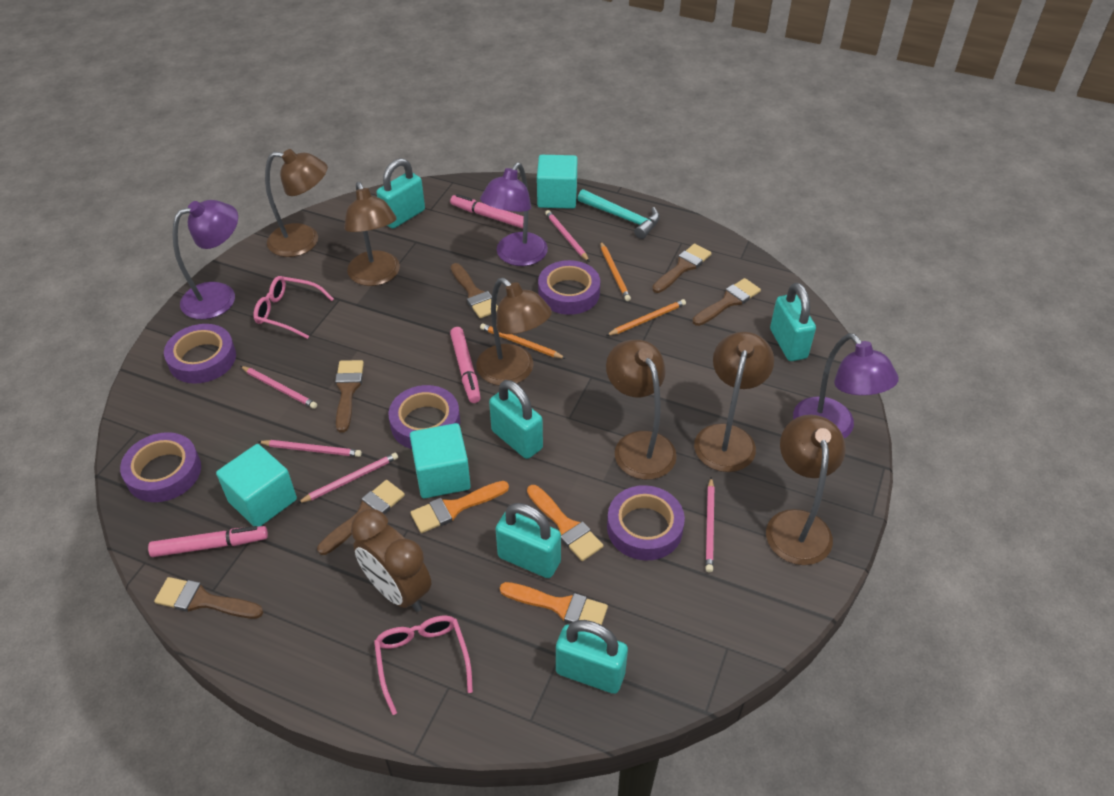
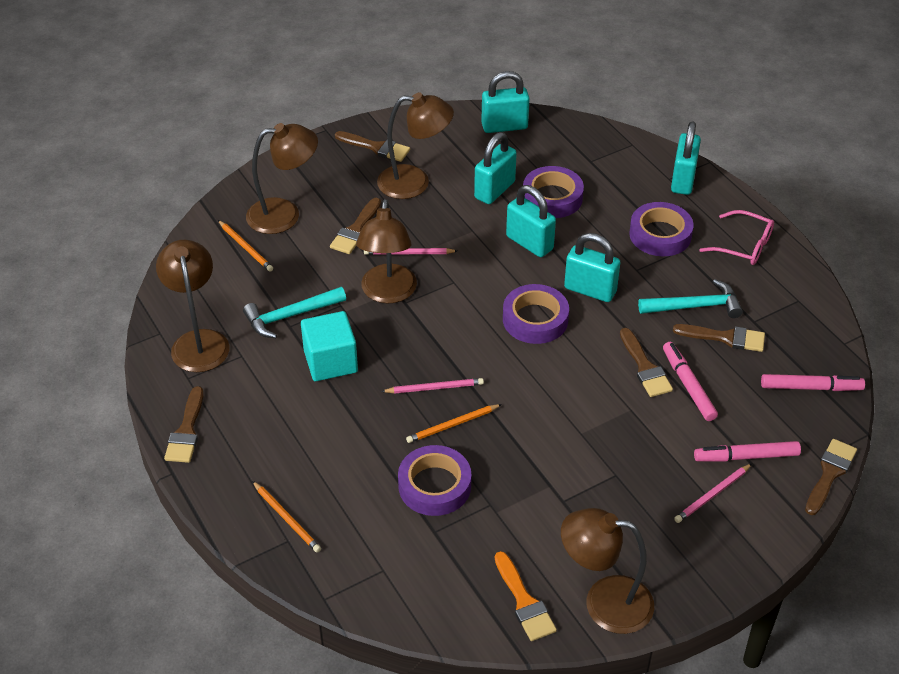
brown clock: 1 -> 0
brown lamp: 6 -> 5
orange brush: 3 -> 1
pink glasses: 2 -> 1
pink pencil: 5 -> 3
purple lamp: 3 -> 0
purple tape: 5 -> 4
turquoise cube: 3 -> 1
turquoise hammer: 1 -> 2

